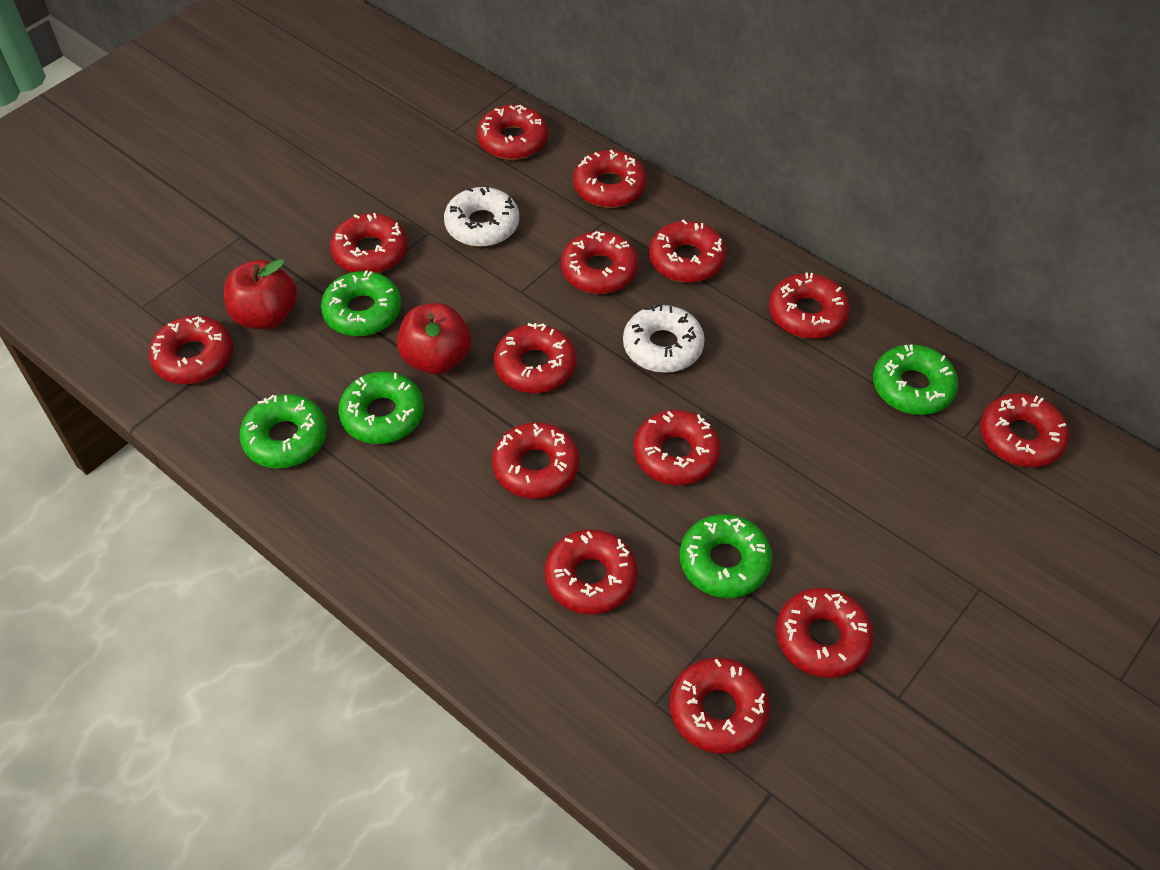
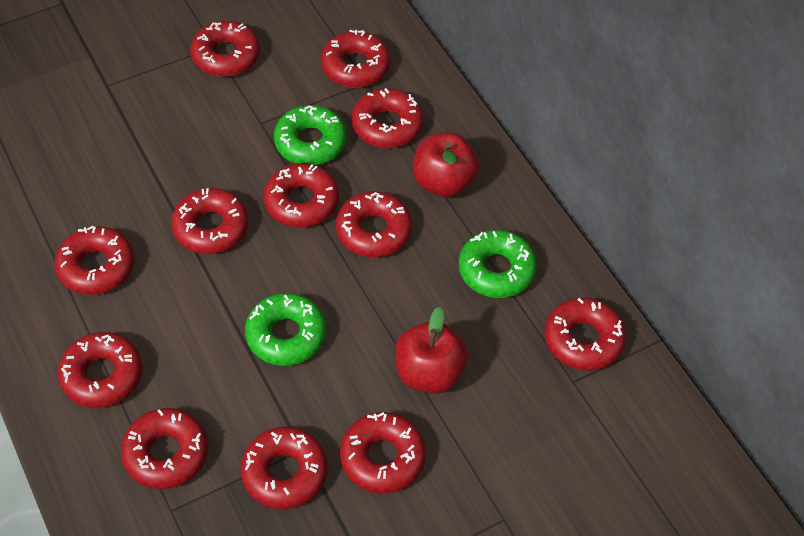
green donut: 5 -> 3
red donut: 14 -> 12
white donut: 2 -> 0

